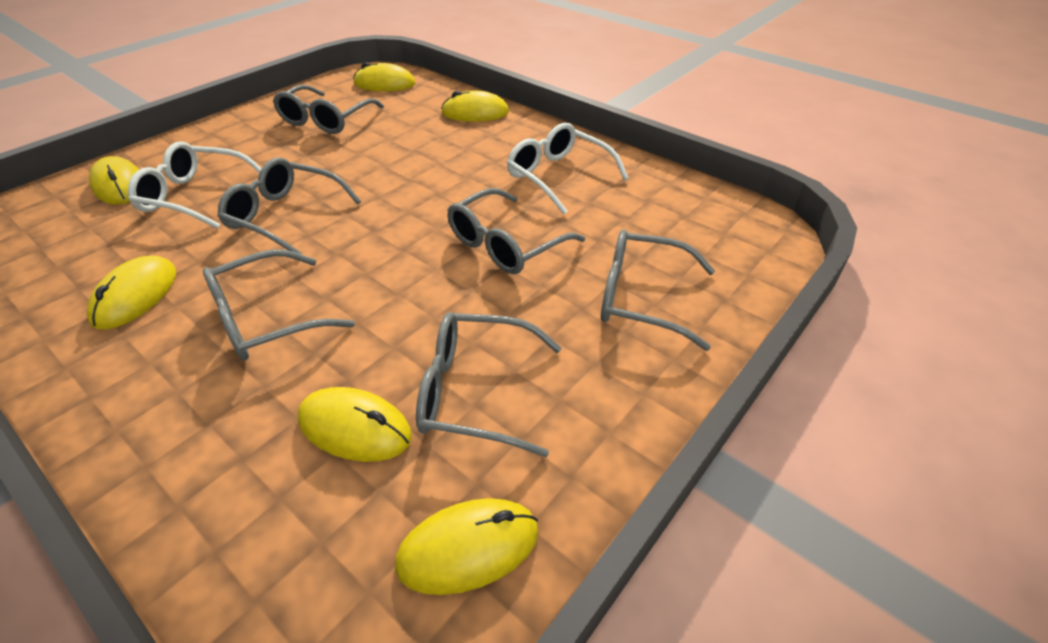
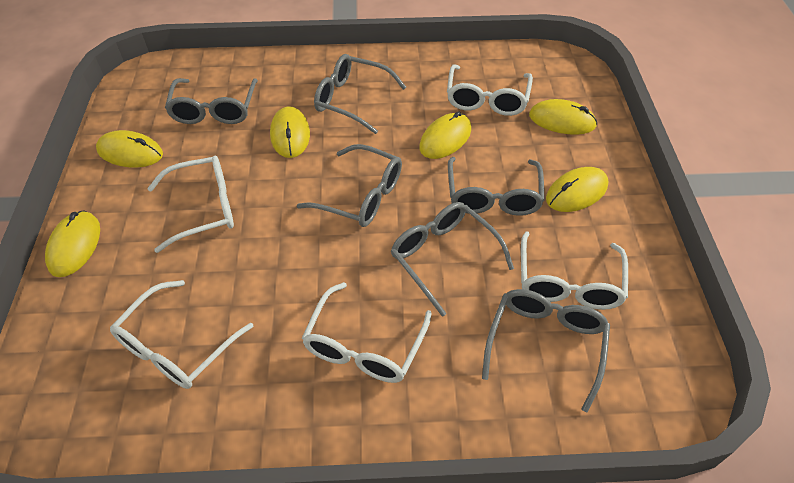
white glasses: 2 -> 5

